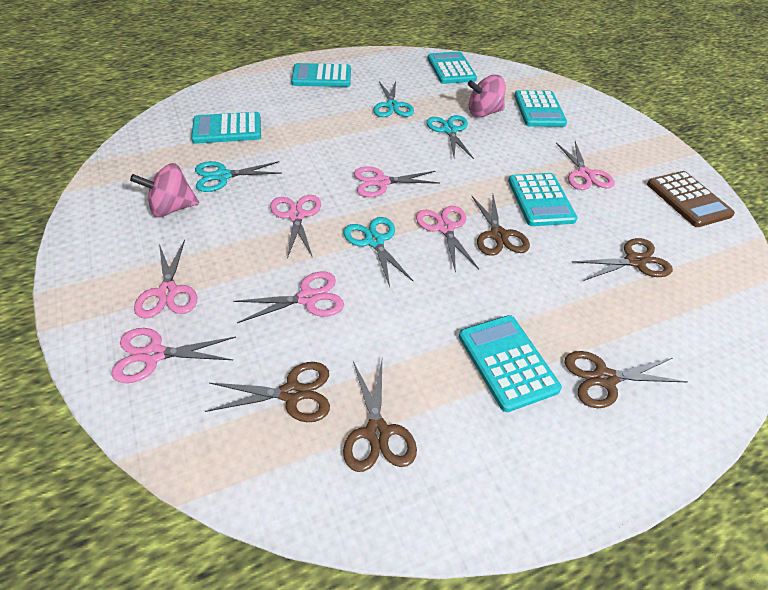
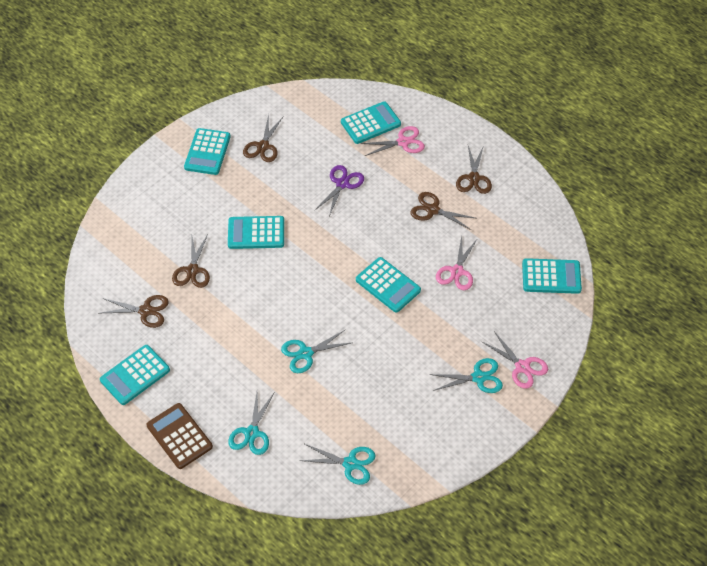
pink scissors: 7 -> 3
pink spinning top: 2 -> 0
purple scissors: 0 -> 1

